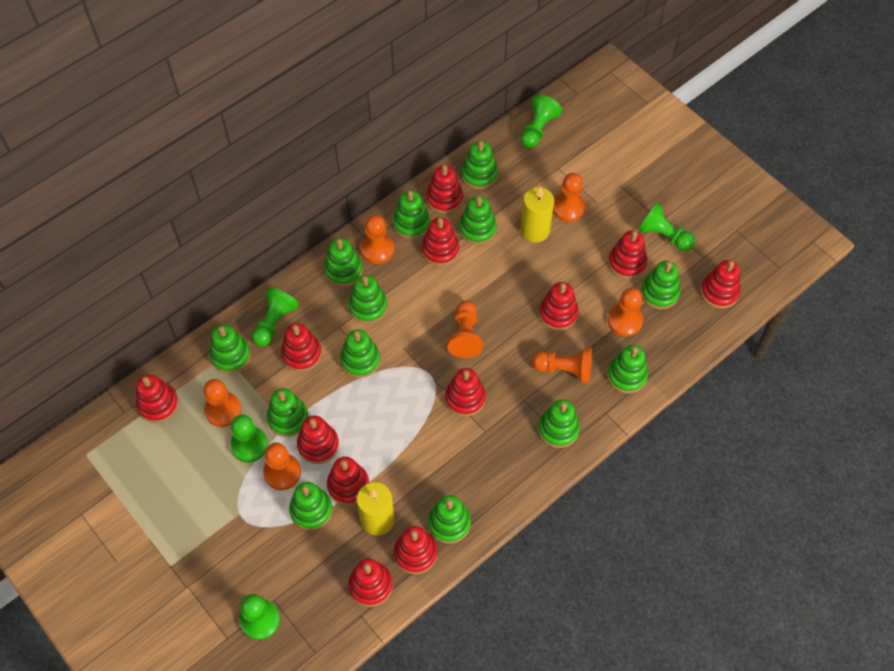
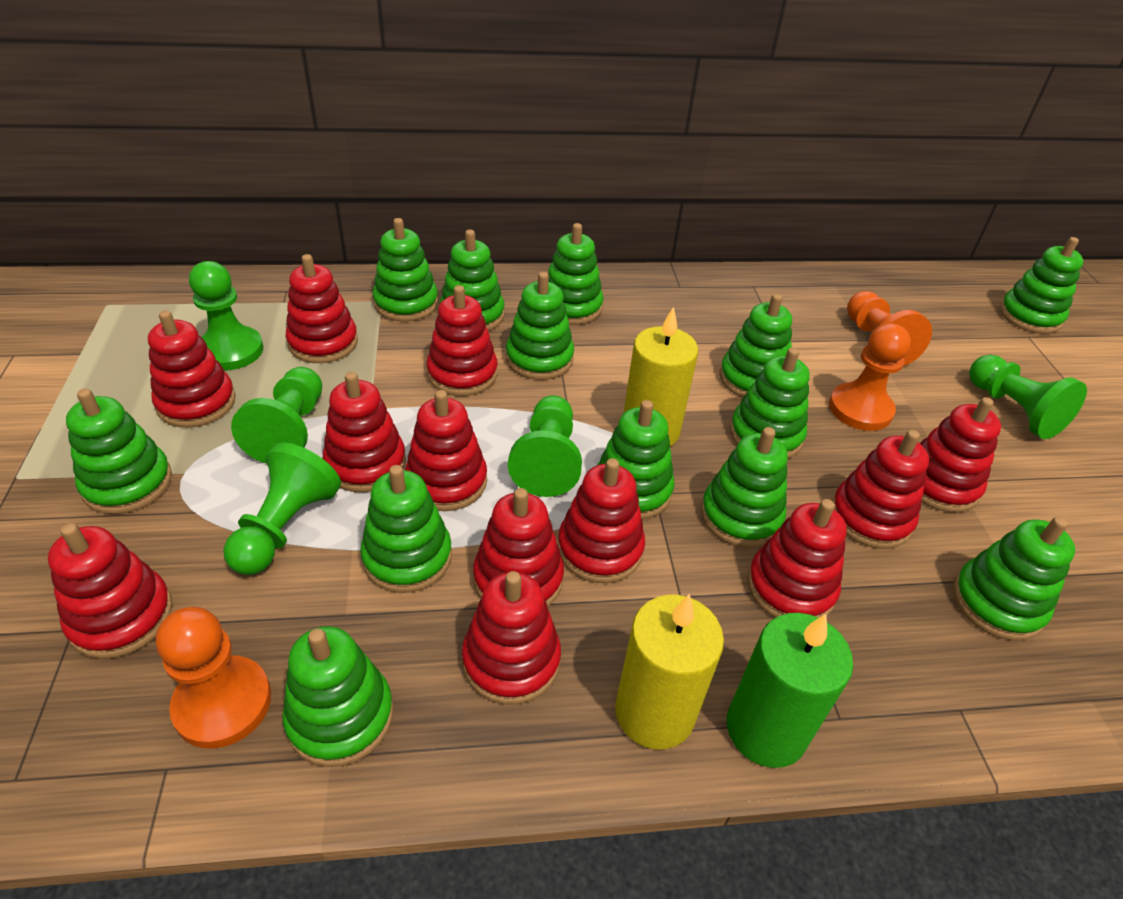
green candle: 0 -> 1
orange pawn: 7 -> 3

